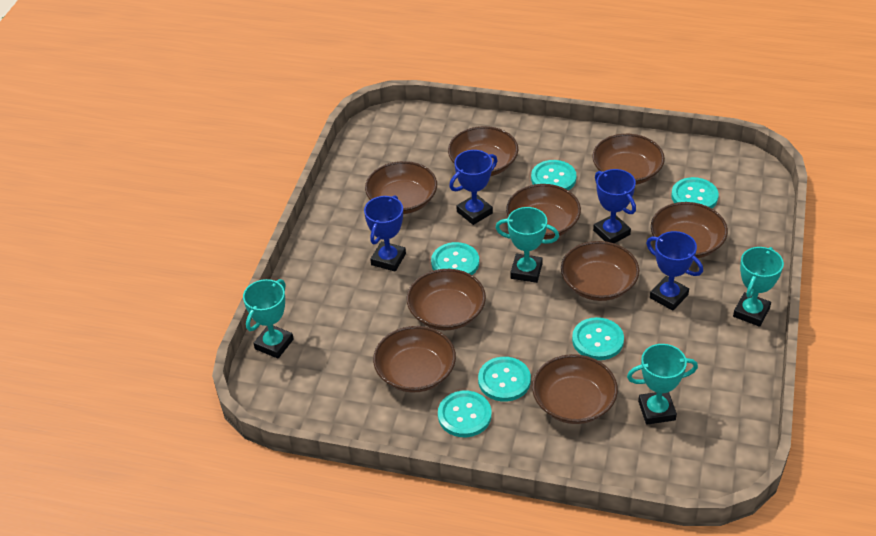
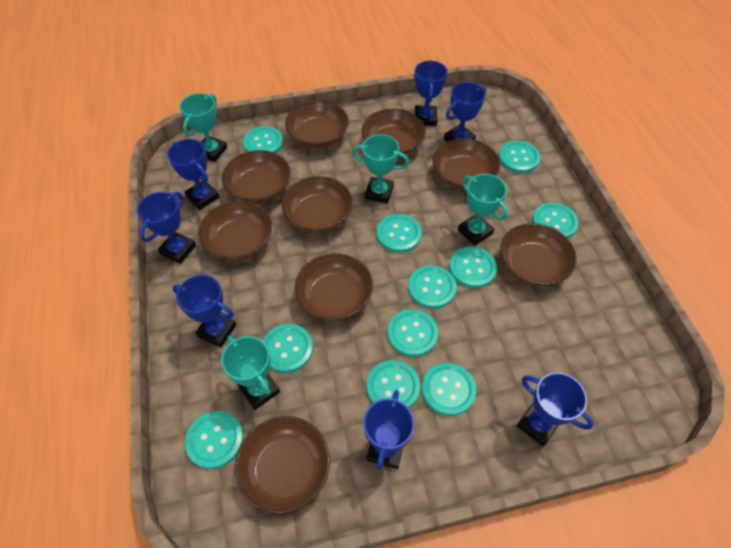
blue trophy: 4 -> 7
turquoise button: 6 -> 11

